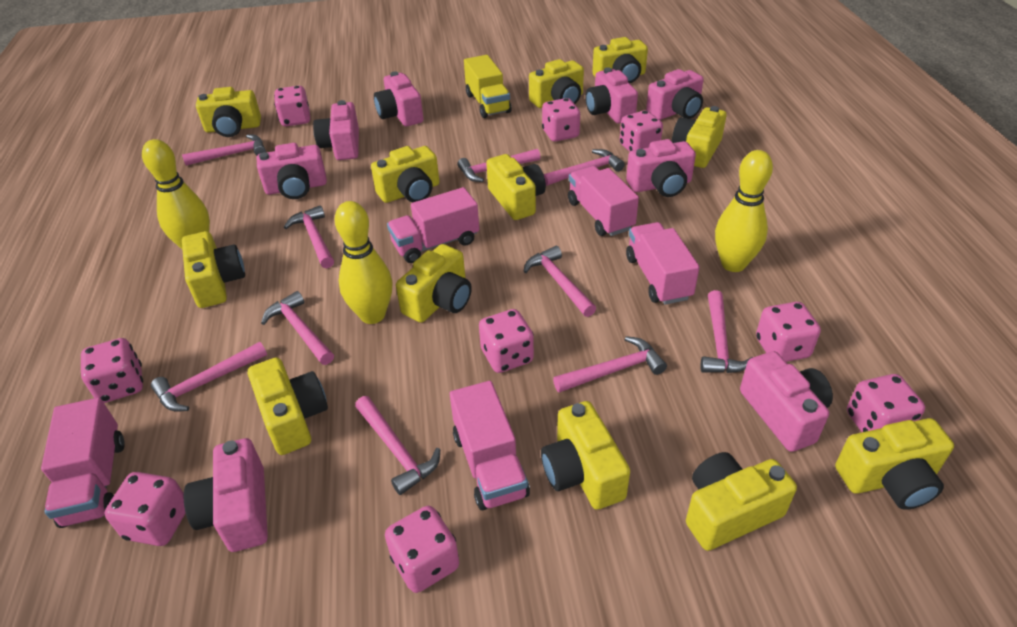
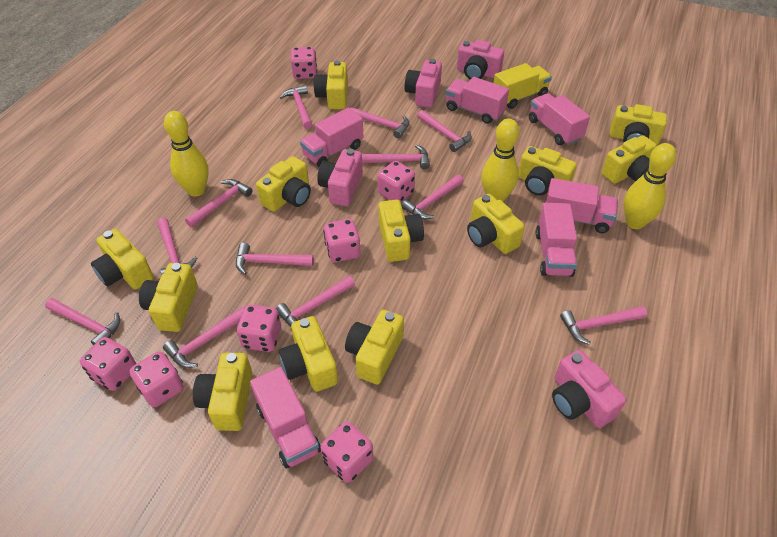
pink camera: 8 -> 4
pink dice: 9 -> 7
pink hammer: 10 -> 12
pink truck: 5 -> 6

